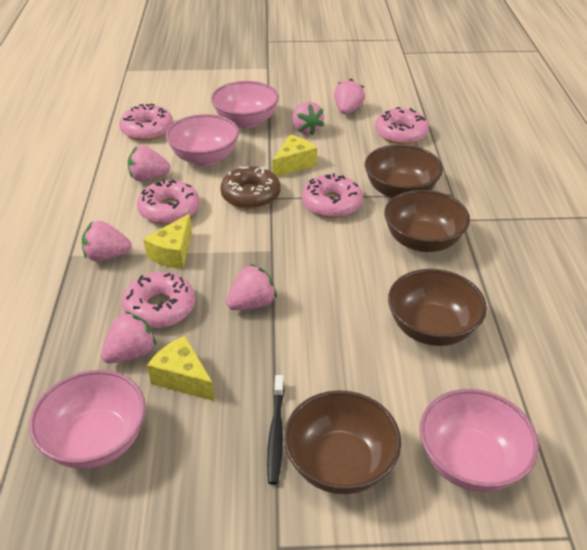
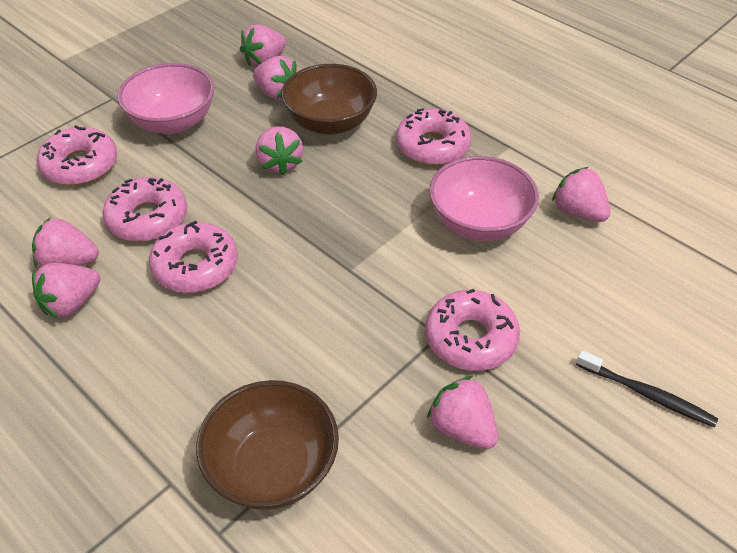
brown bowl: 4 -> 2
brown donut: 1 -> 0
pink bowl: 4 -> 2
pink strawberry: 6 -> 7
yellow cheese: 3 -> 0

